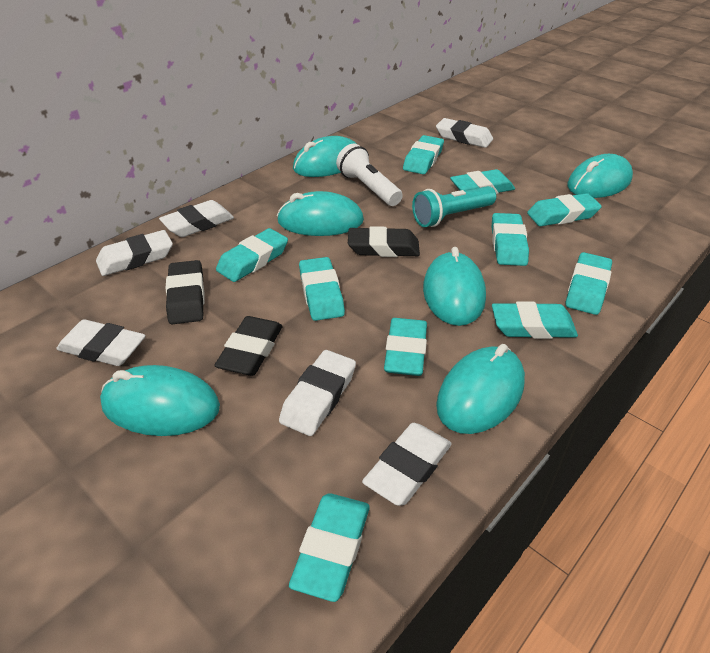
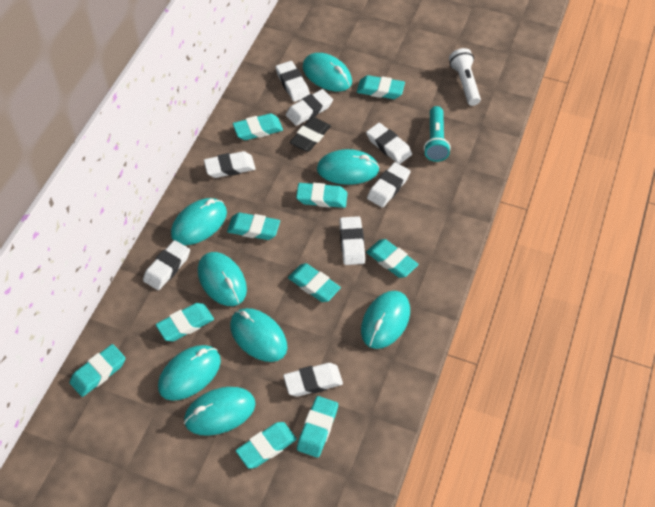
black eraser: 3 -> 1
turquoise mouse: 6 -> 8
white eraser: 6 -> 8

